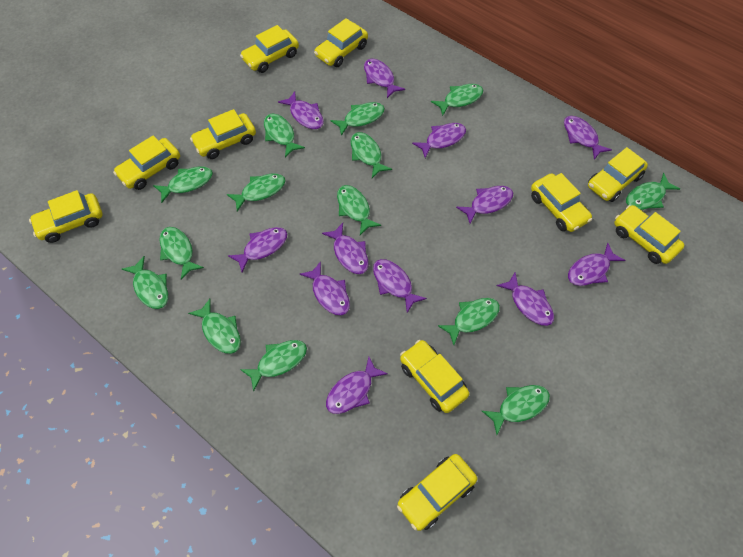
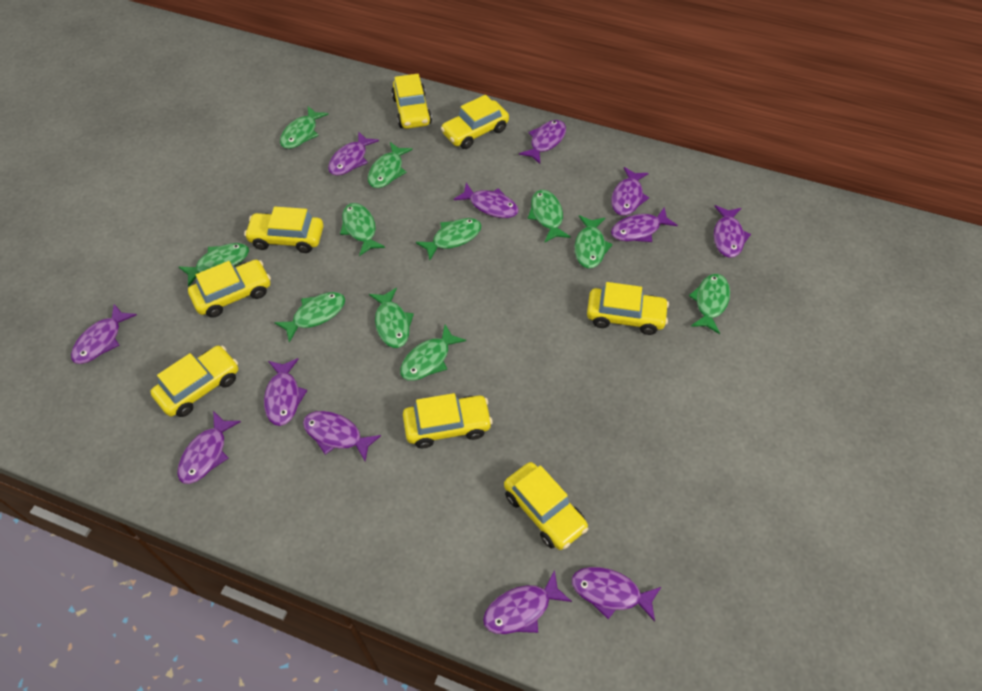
green fish: 14 -> 11
yellow car: 10 -> 8

